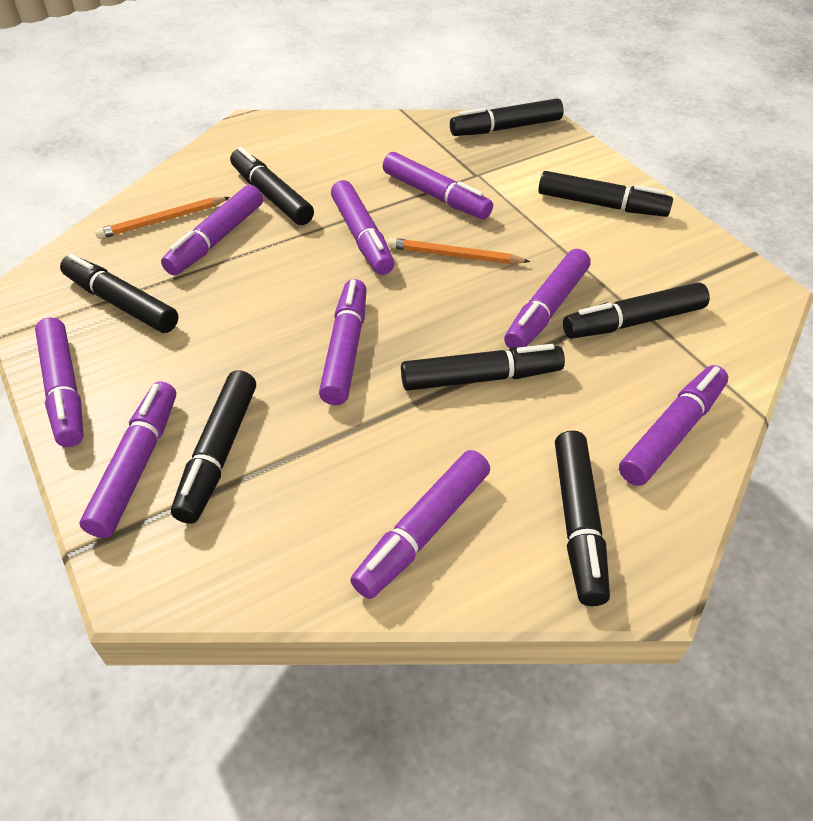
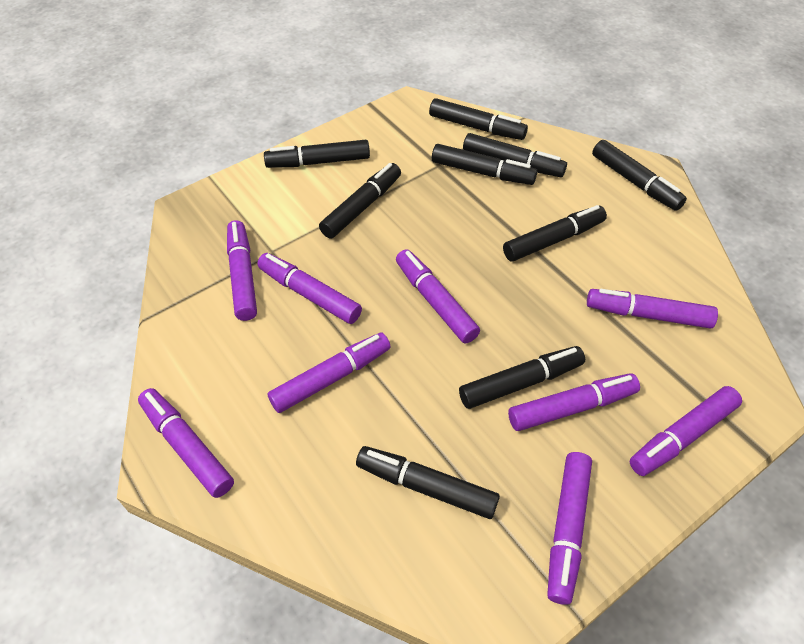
black marker: 8 -> 9
orange pencil: 2 -> 0

